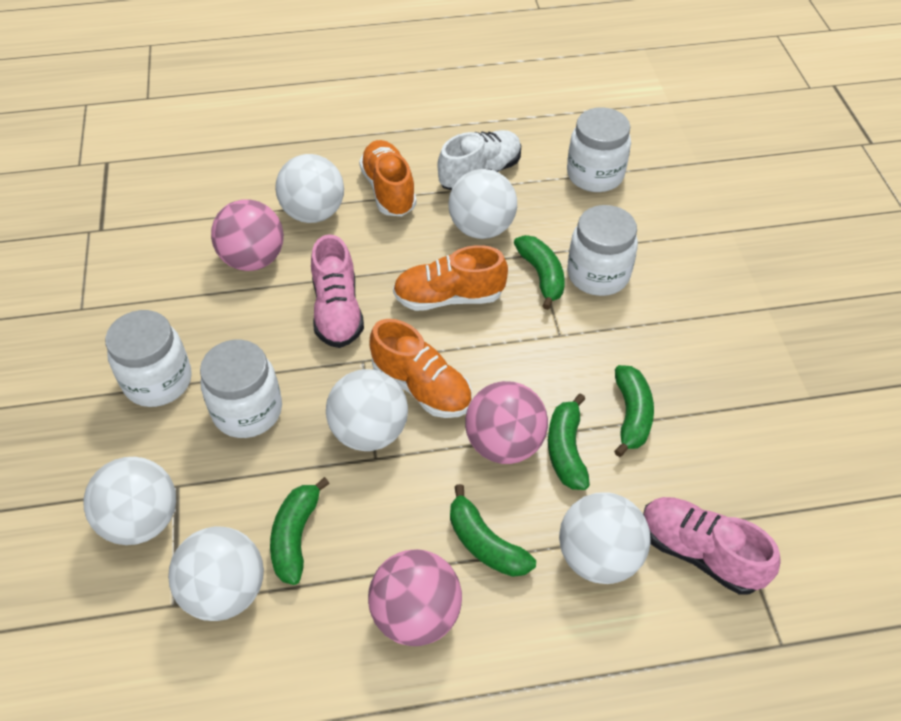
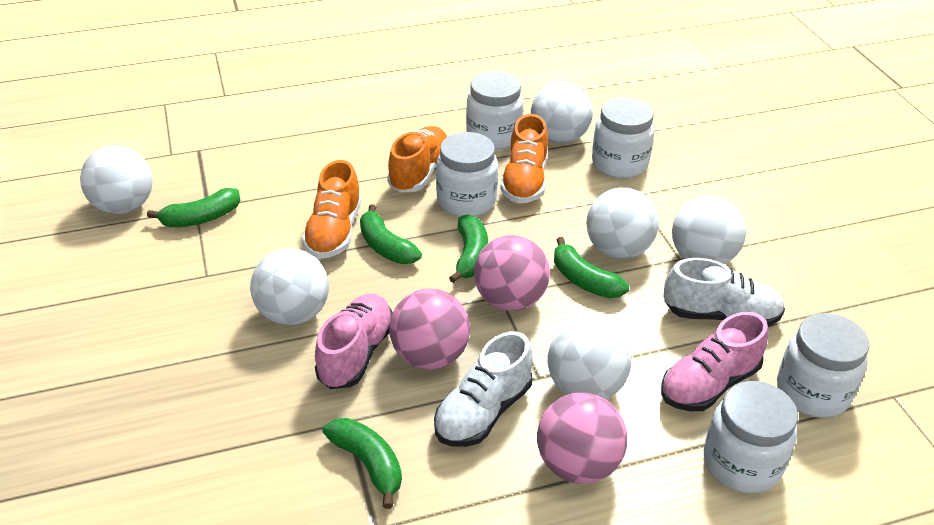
white jar: 4 -> 5
white shoe: 1 -> 2

